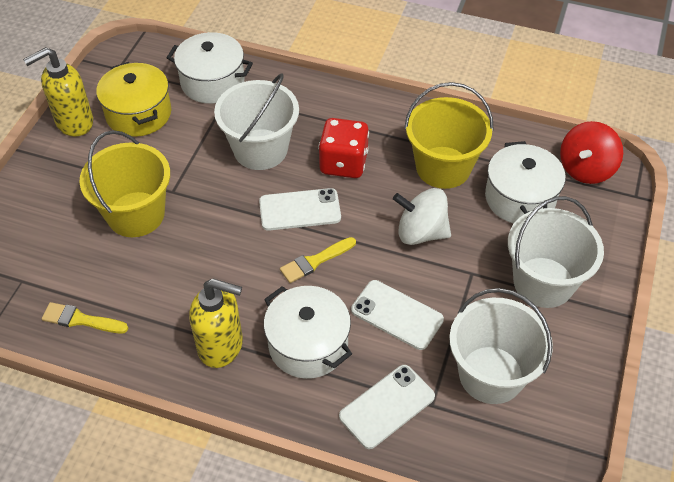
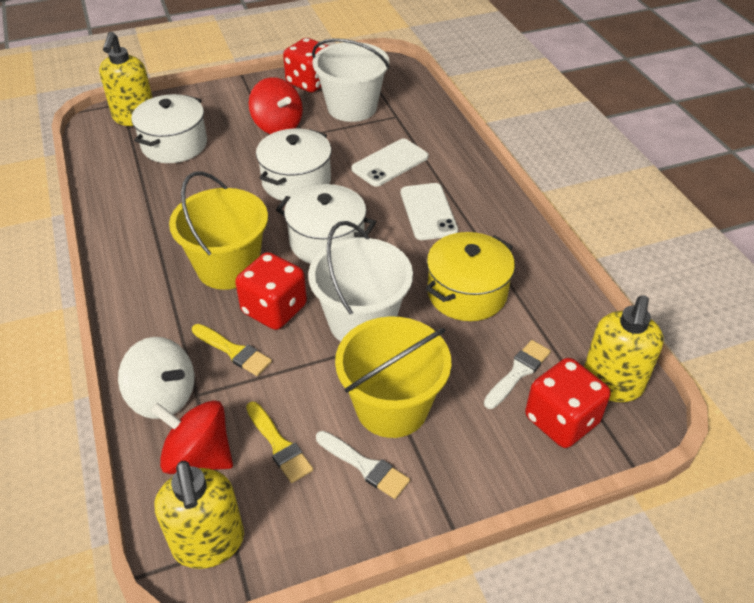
red dice: 1 -> 3
red spinning top: 1 -> 2
white brush: 0 -> 2
white bucket: 3 -> 2
white phone: 3 -> 2
yellow soap dispenser: 2 -> 3

